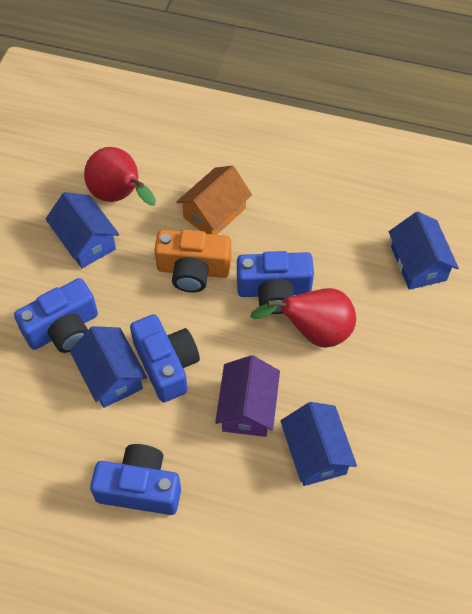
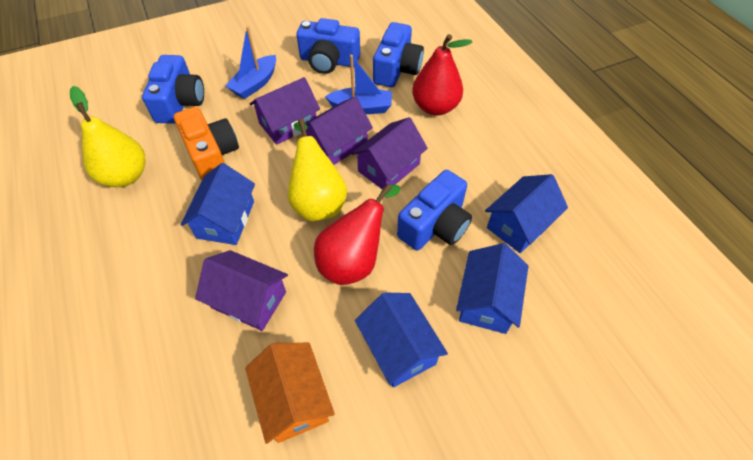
blue boat: 0 -> 2
purple house: 1 -> 4
yellow pear: 0 -> 2

